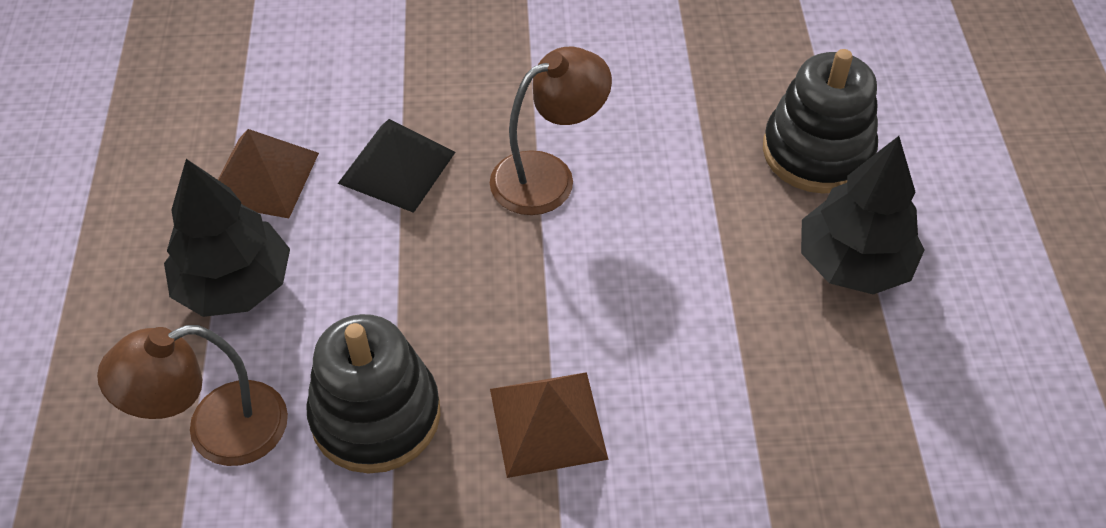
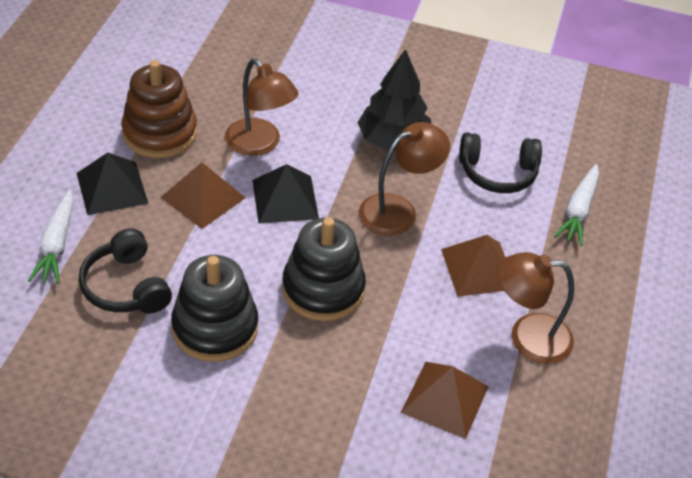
black headphones: 0 -> 2
black pyramid: 1 -> 2
black tree: 2 -> 1
brown lamp: 2 -> 3
brown pyramid: 2 -> 3
brown stacking toy: 0 -> 1
white carrot: 0 -> 2

